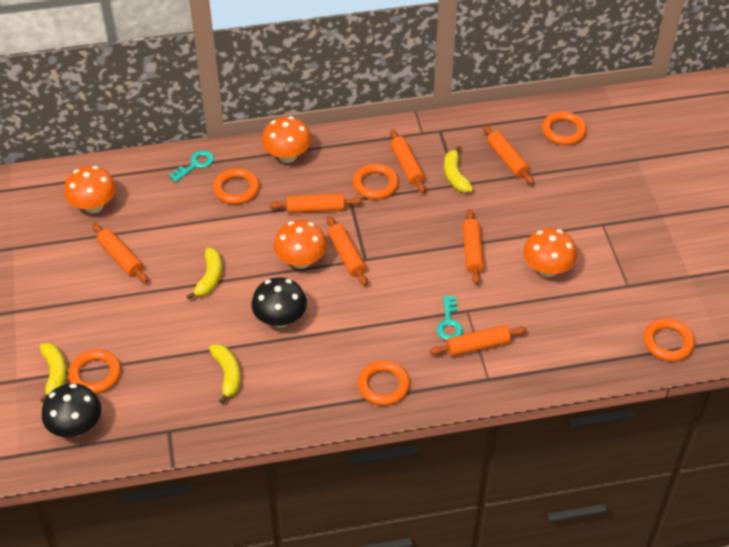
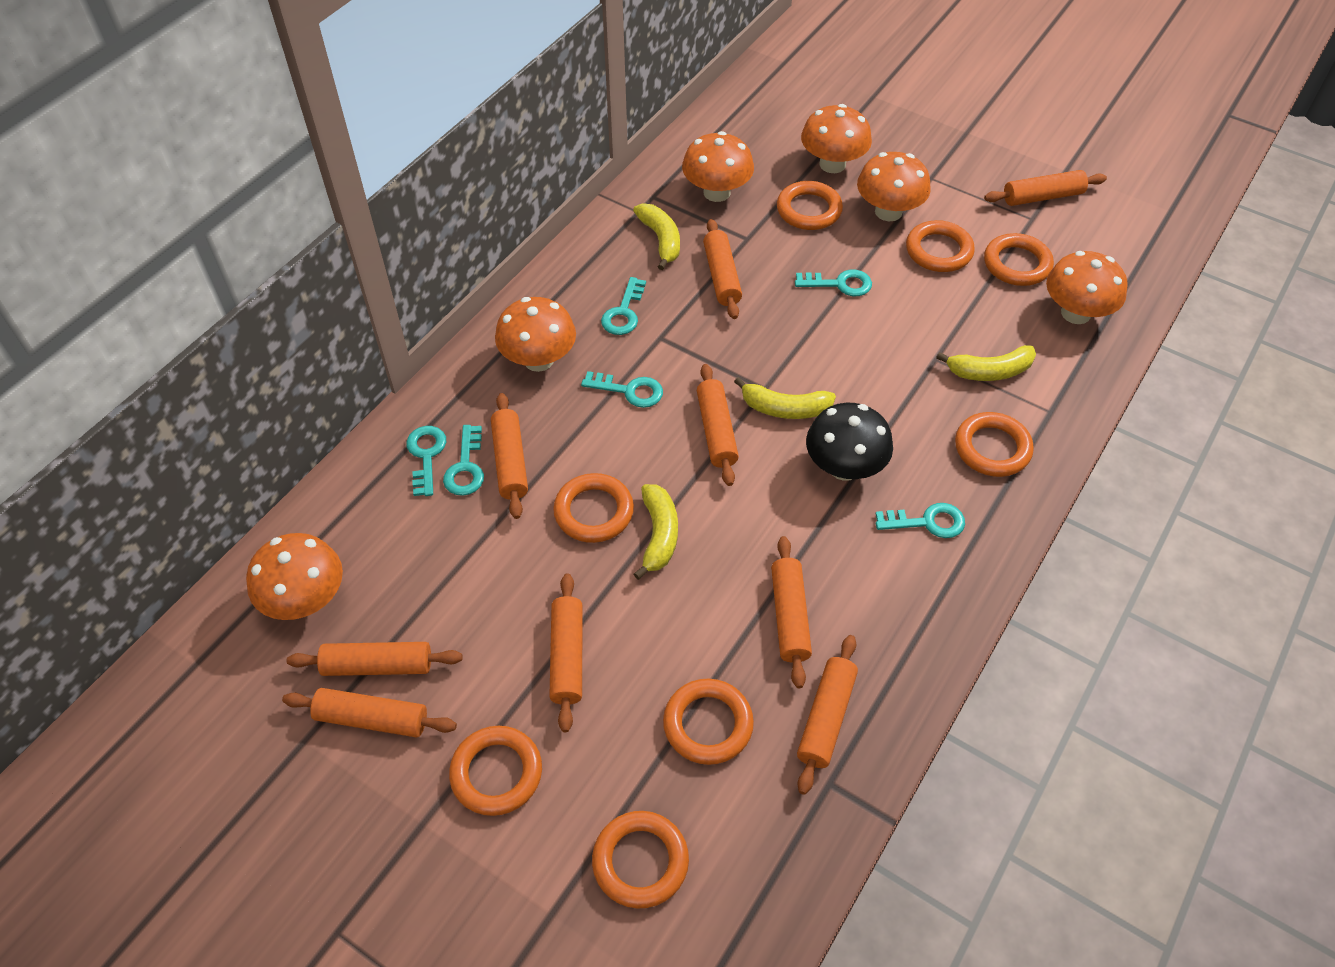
black mushroom: 2 -> 1
orange mushroom: 4 -> 6
orange ring: 6 -> 8
orange rolling pin: 7 -> 9
turquoise key: 2 -> 6

